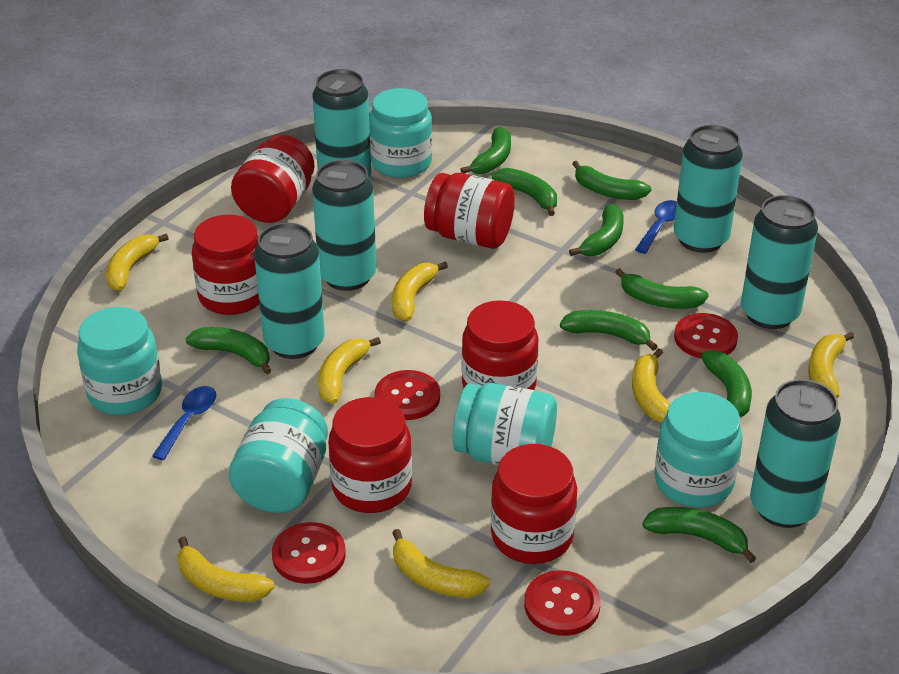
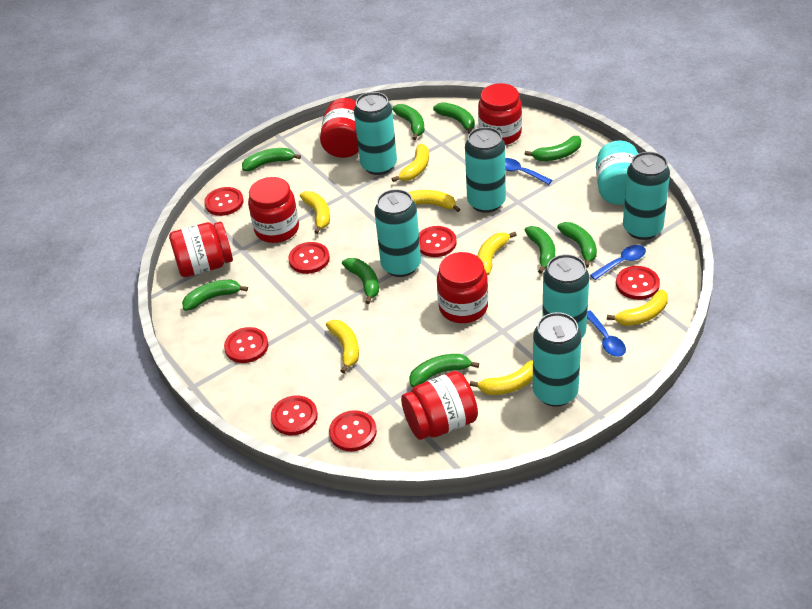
blue spoon: 2 -> 3
red button: 4 -> 7
turquoise jar: 5 -> 1

